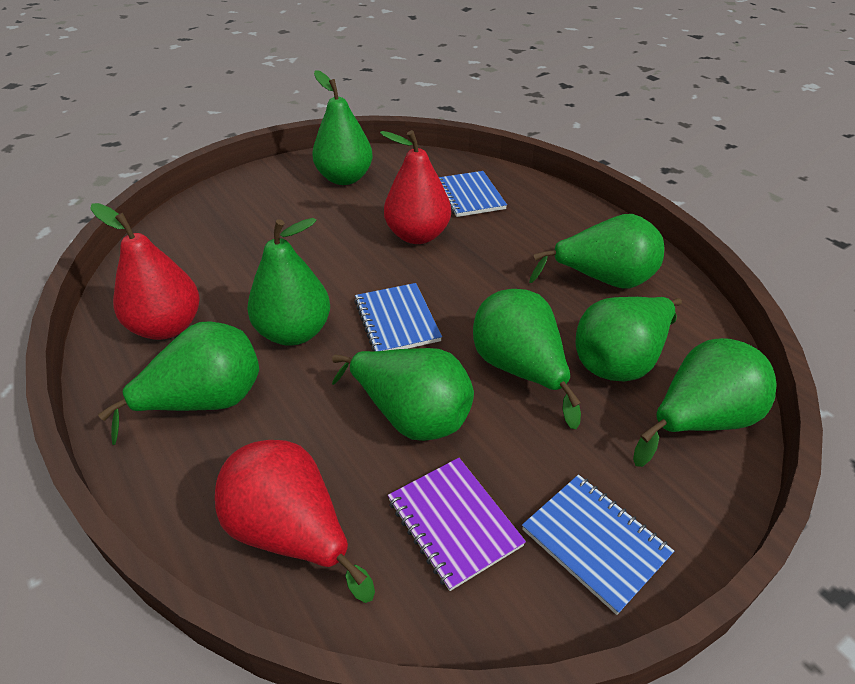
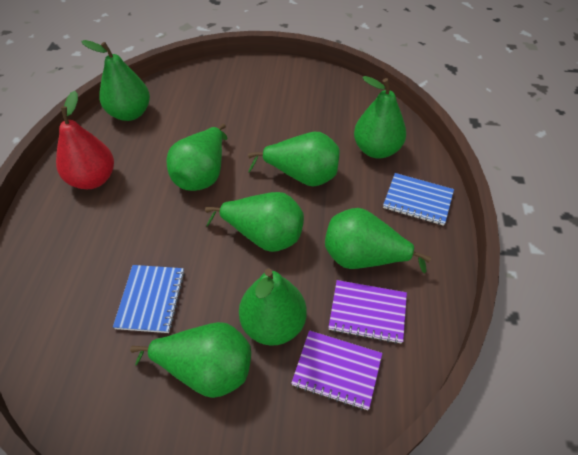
blue notebook: 3 -> 2
purple notebook: 1 -> 2
red pear: 3 -> 1

